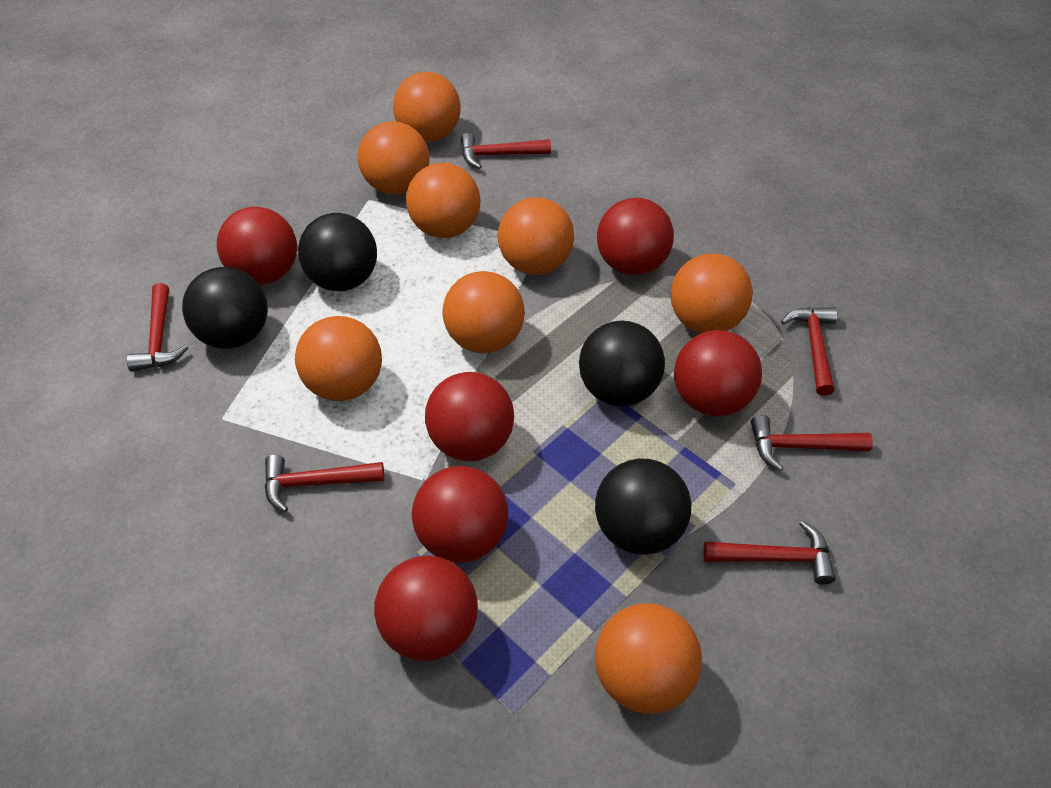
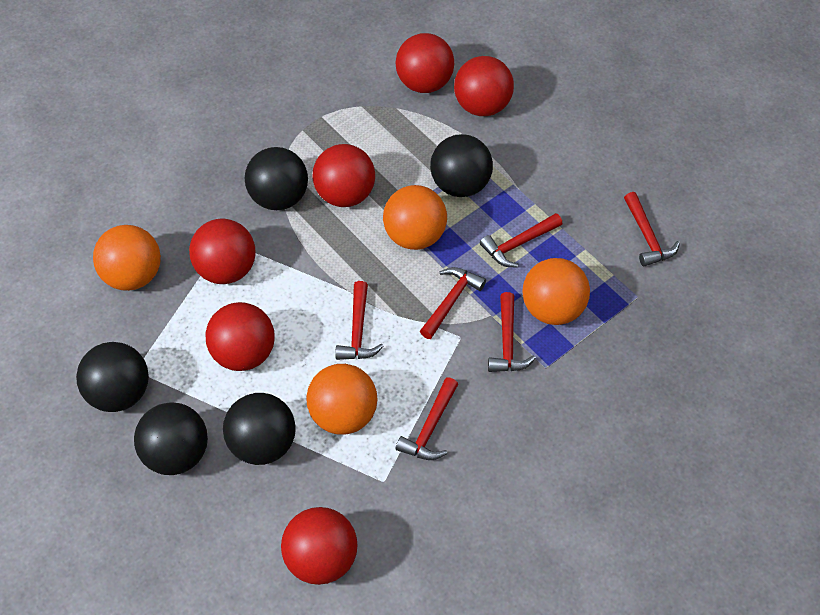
black ball: 4 -> 5
orange ball: 8 -> 4

